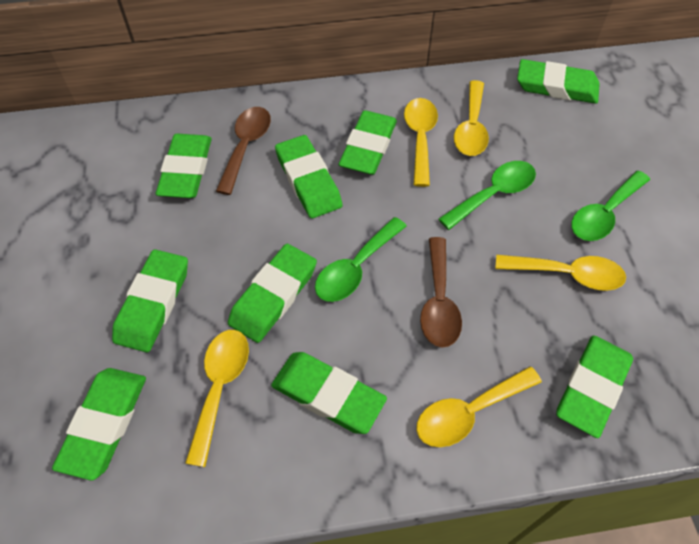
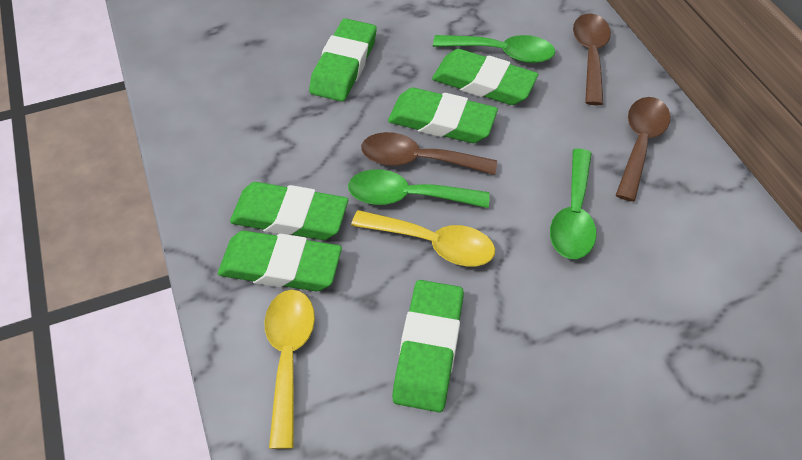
brown spoon: 2 -> 3
green eraser: 9 -> 6
yellow spoon: 5 -> 2

